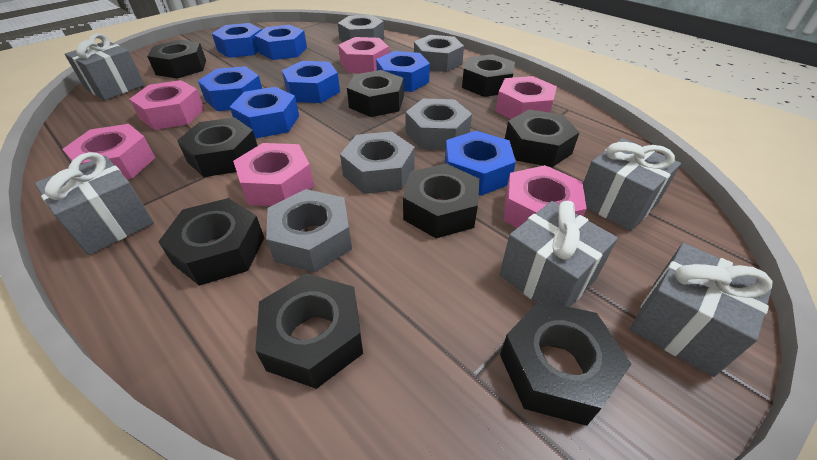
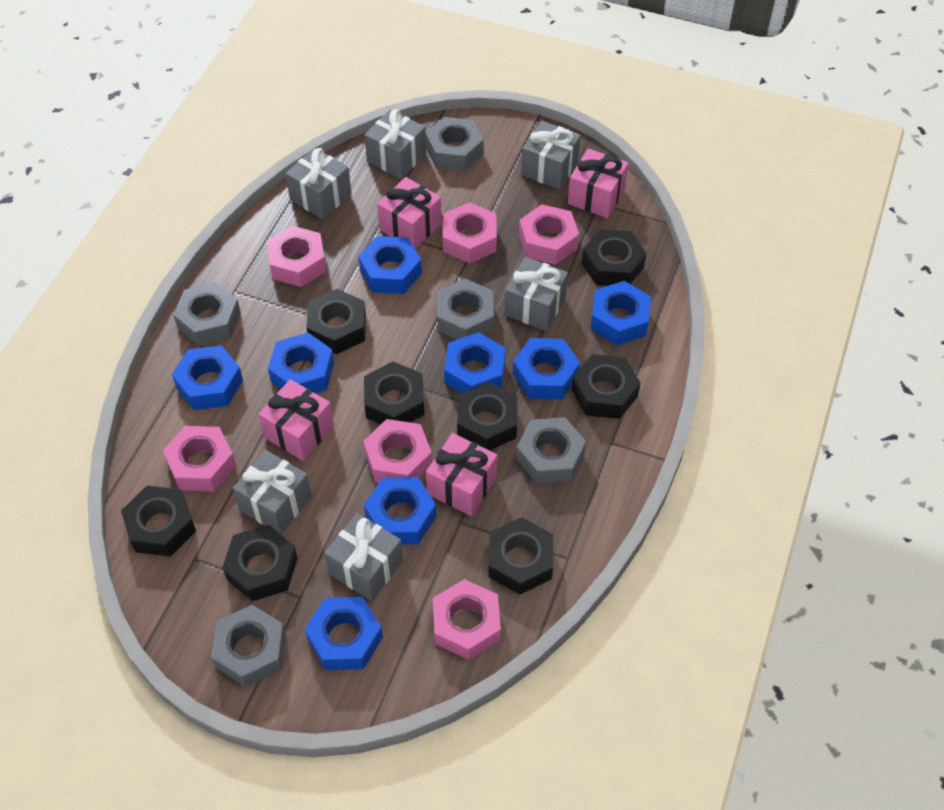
black nut: 9 -> 8
blue nut: 7 -> 8
grey gift: 5 -> 6
pink gift: 0 -> 4

